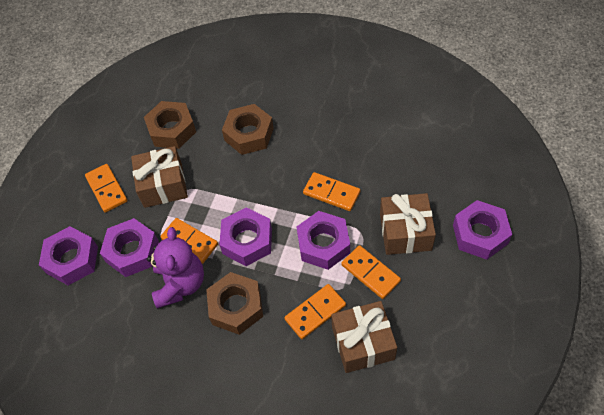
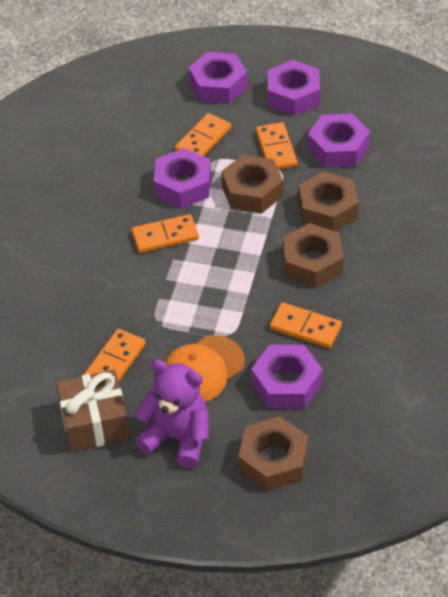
brown gift: 3 -> 1
brown nut: 3 -> 4
orange cap: 0 -> 1

